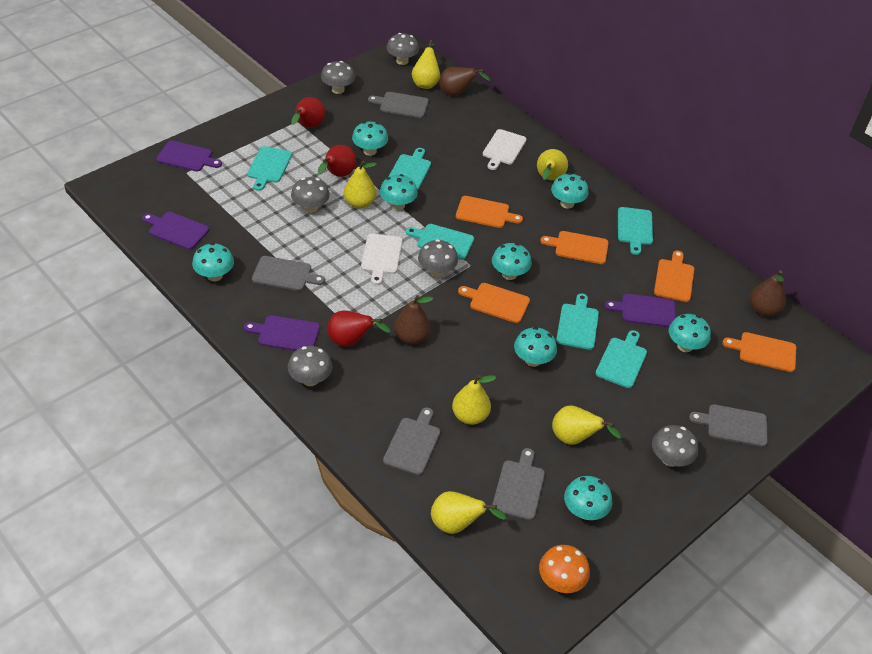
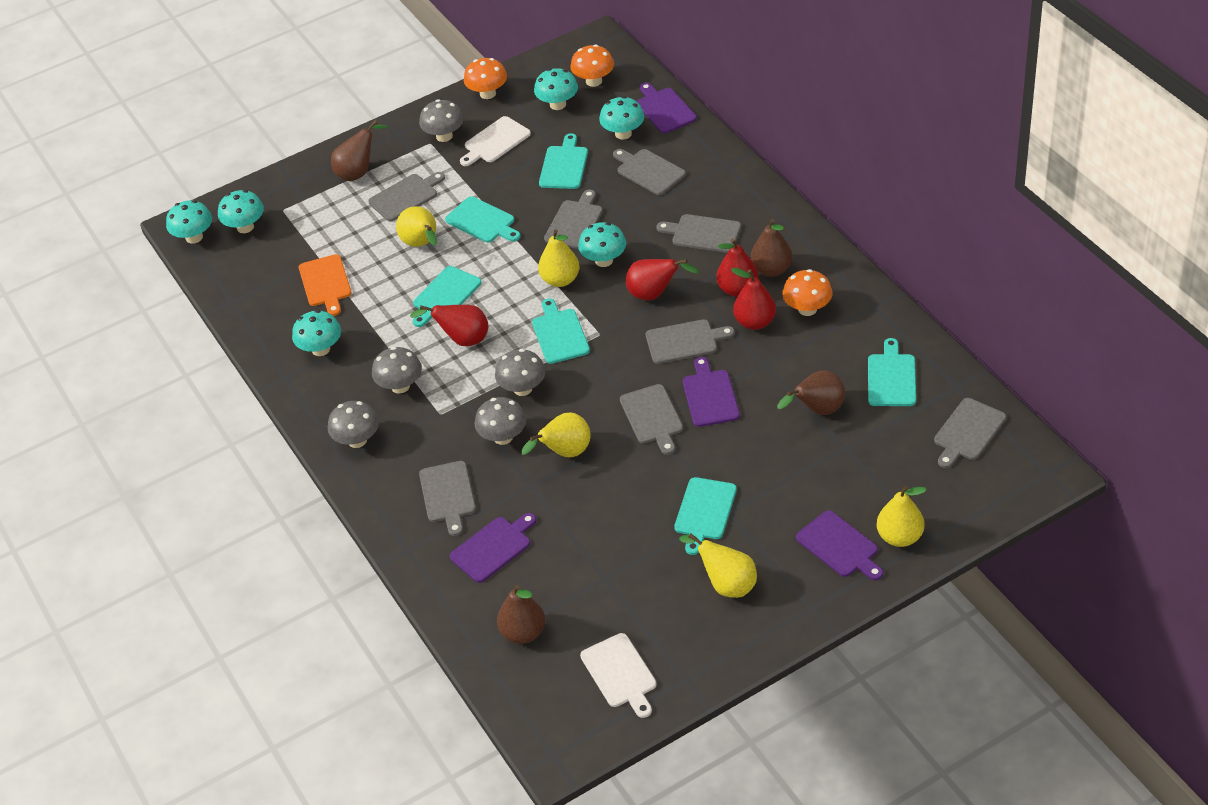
brown pear: 3 -> 4
grey cutting board: 5 -> 8
grey mushroom: 6 -> 5
orange cutting board: 5 -> 1
orange mushroom: 1 -> 3
red pear: 3 -> 4
turquoise mushroom: 8 -> 6
yellow pear: 6 -> 5

